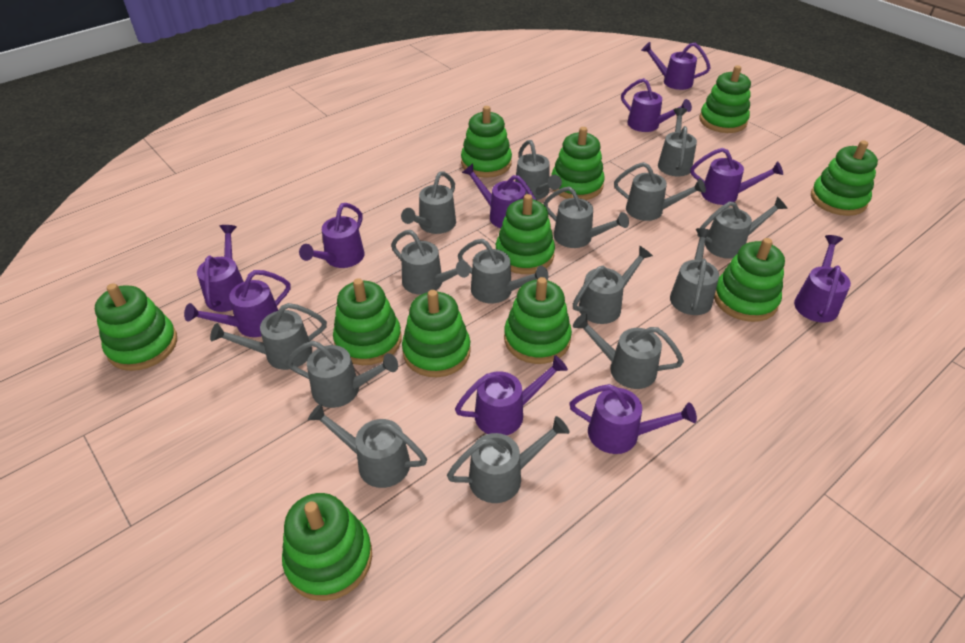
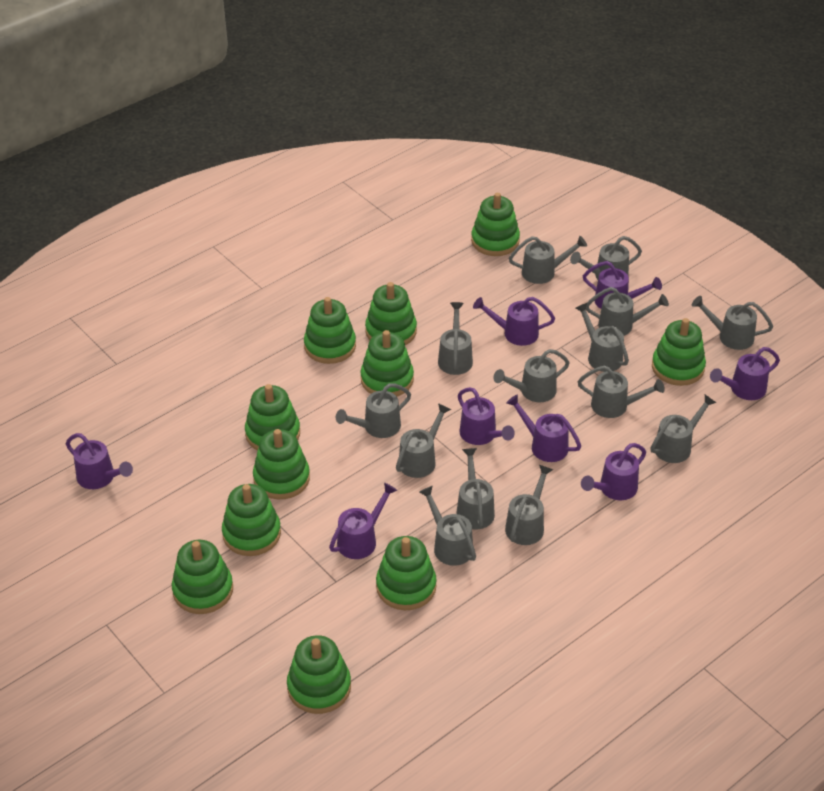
grey watering can: 15 -> 14
purple watering can: 10 -> 8

